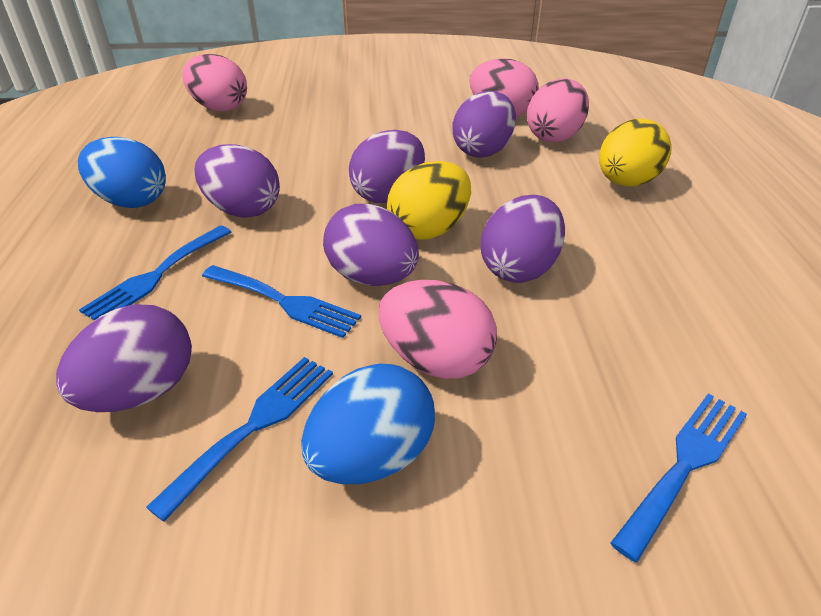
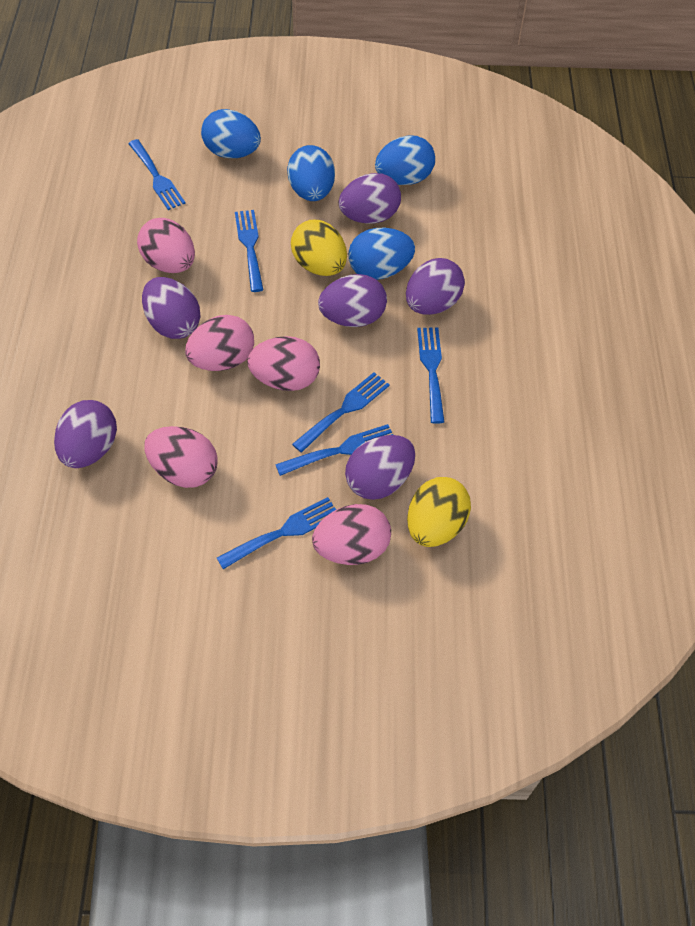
blue egg: 2 -> 4
blue fork: 4 -> 6
pink egg: 4 -> 5

